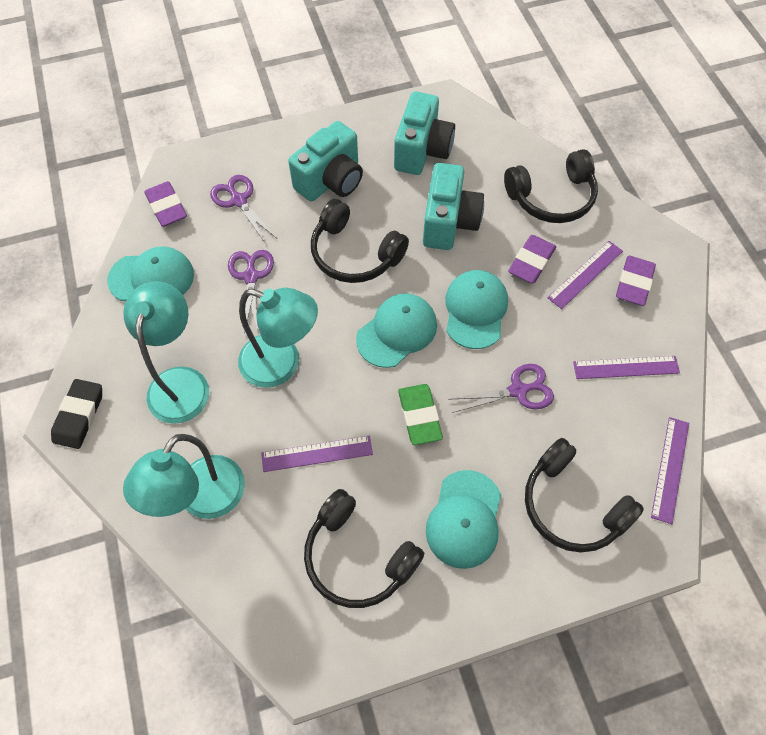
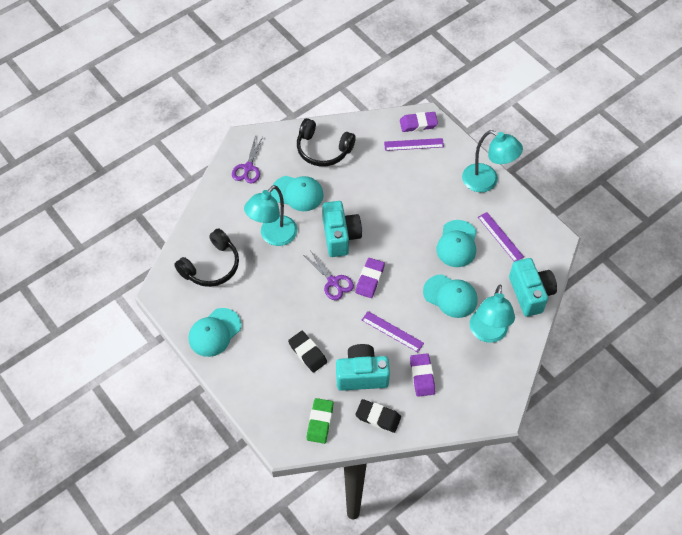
black eraser: 1 -> 2
black headphones: 4 -> 2
purple ruler: 4 -> 3
purple scissors: 3 -> 2

